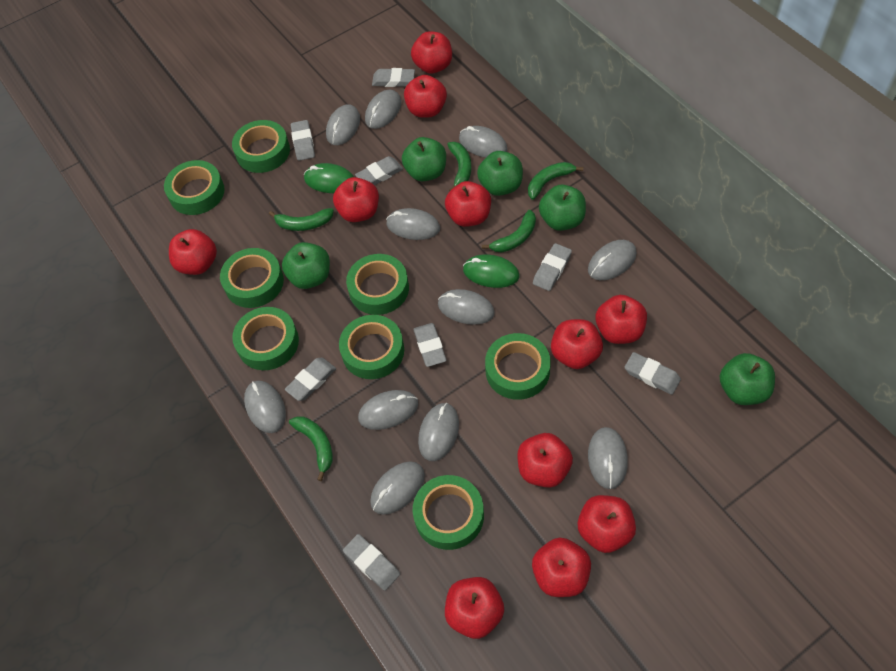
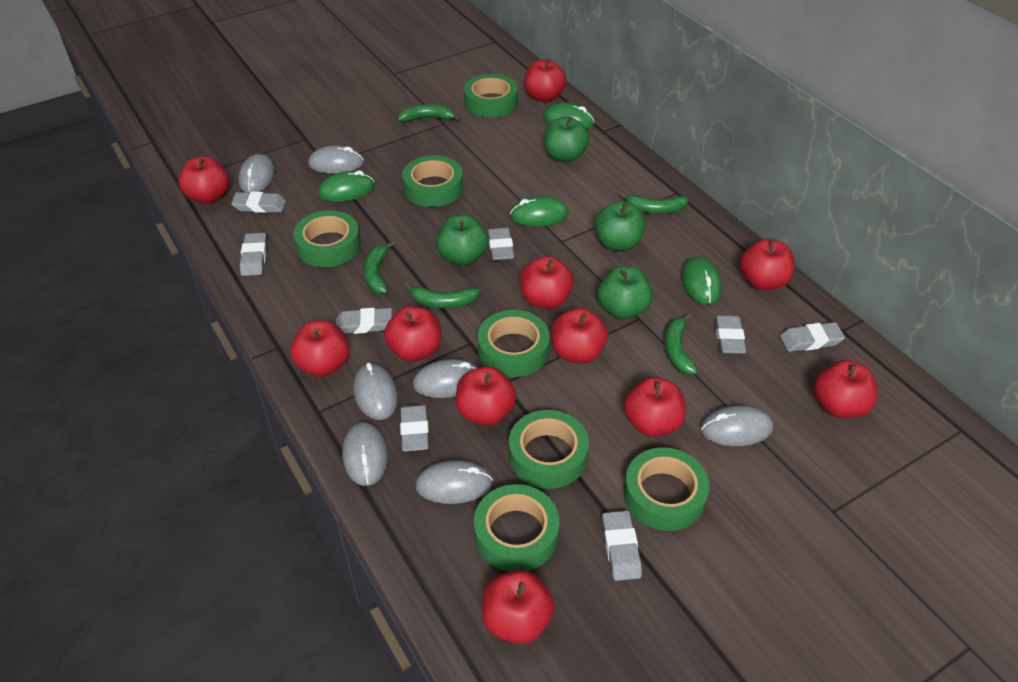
green apple: 5 -> 4
green mouse: 2 -> 4
green tape: 8 -> 7
grey mouse: 11 -> 7

